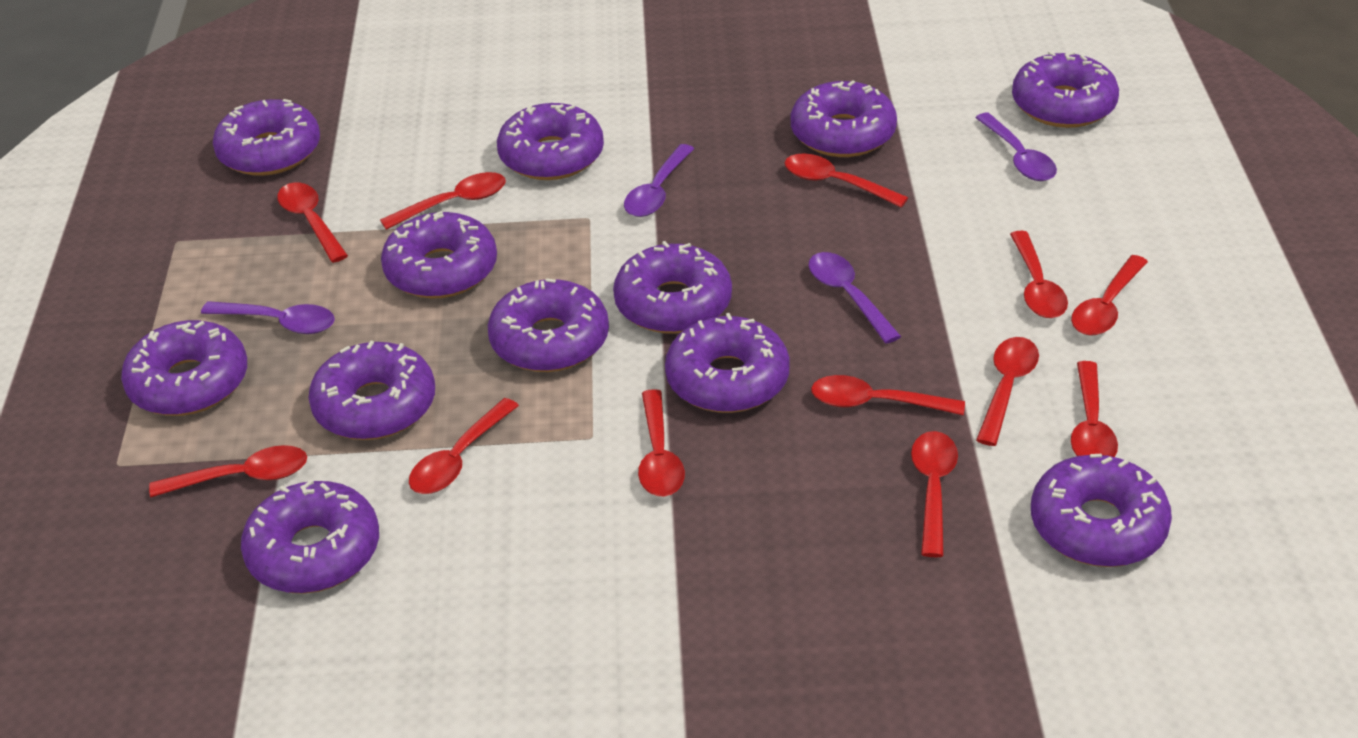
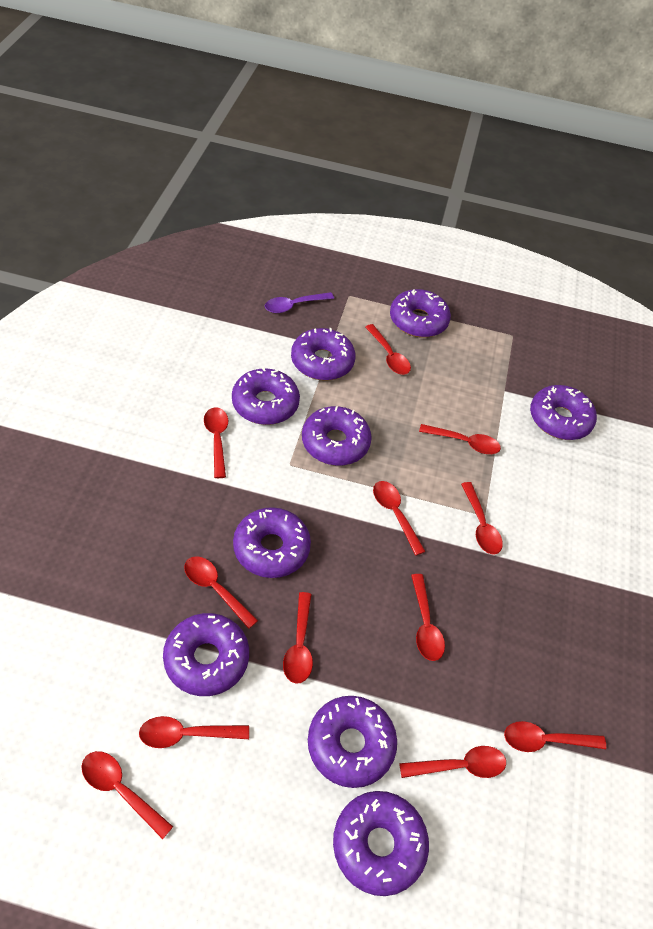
purple donut: 12 -> 9
purple spoon: 4 -> 1

